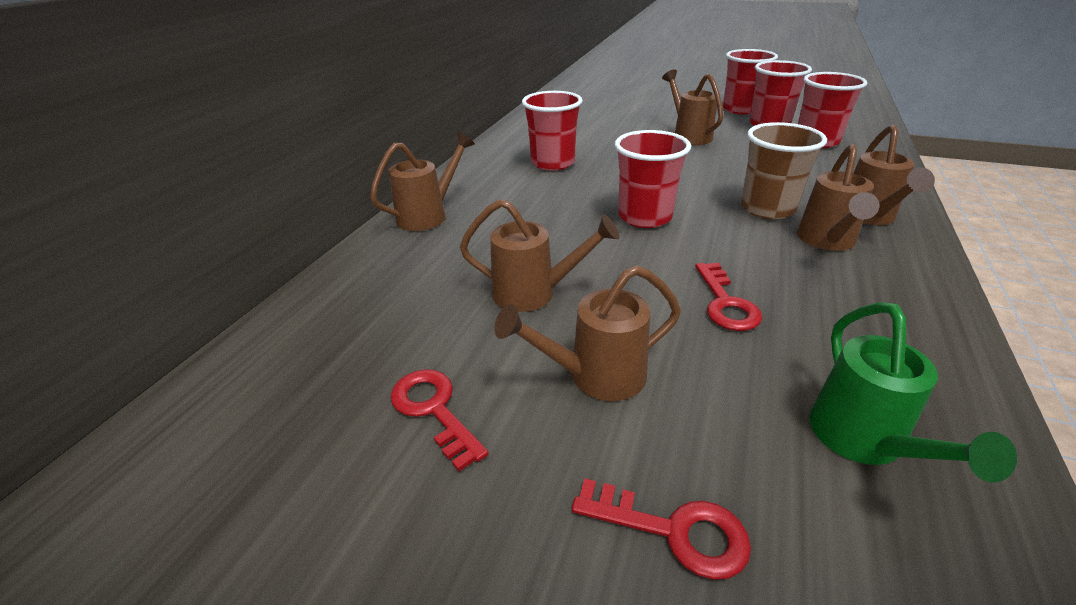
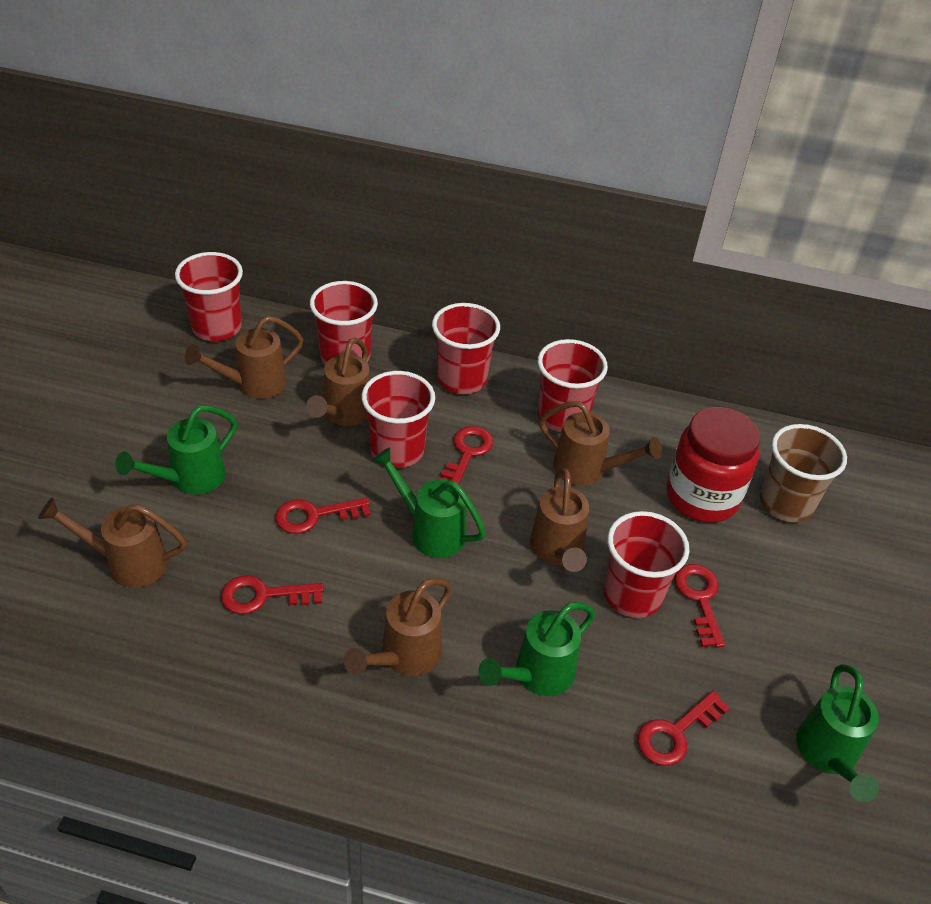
green watering can: 1 -> 4
red cup: 5 -> 6
red jar: 0 -> 1
red key: 3 -> 5

